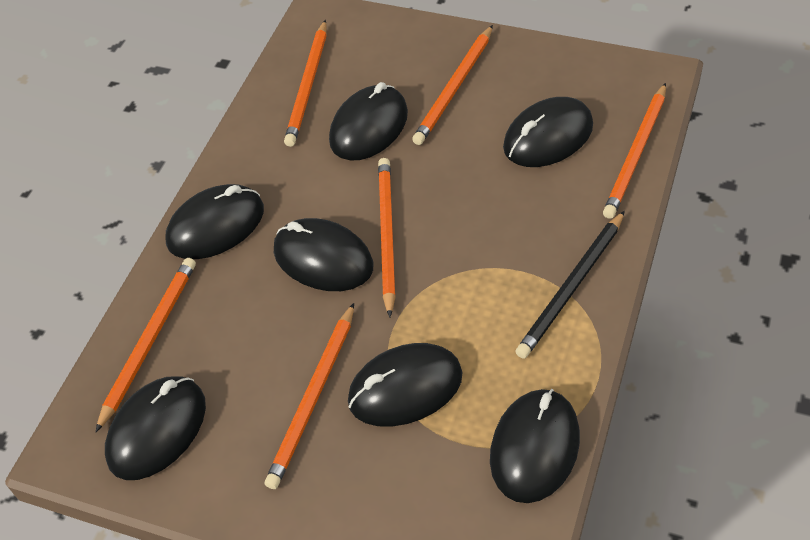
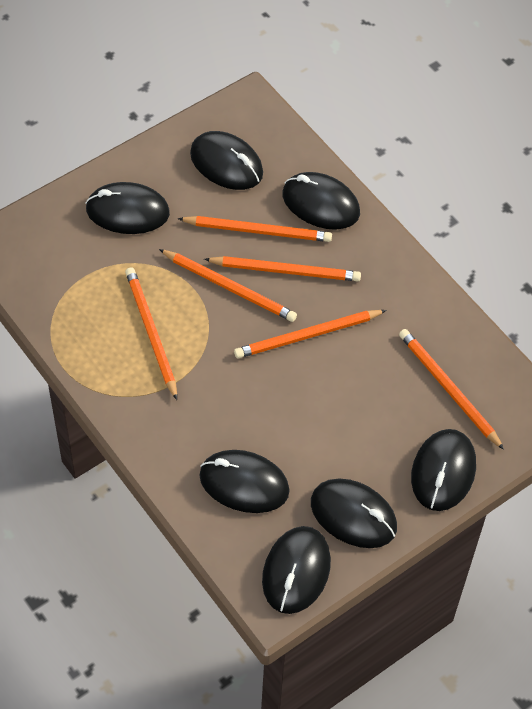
black pencil: 1 -> 0

